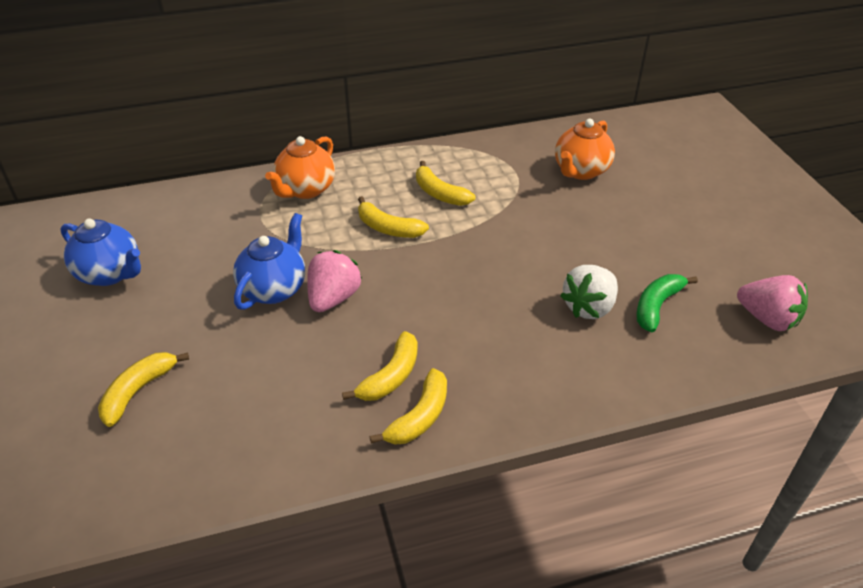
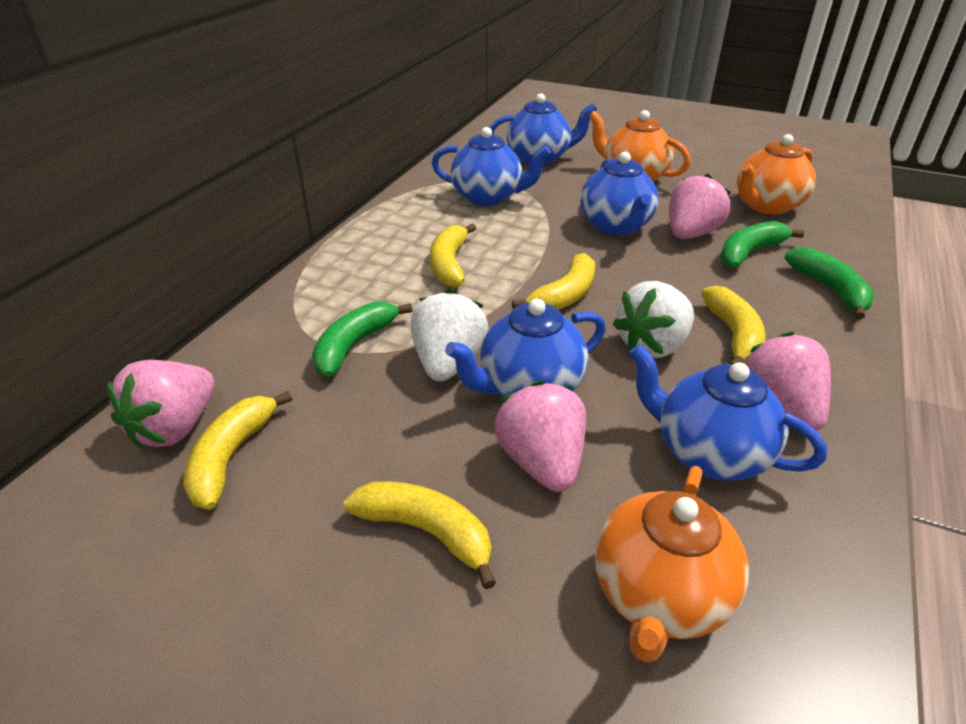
blue teapot: 2 -> 5
green banana: 1 -> 3
orange teapot: 2 -> 3
pink strawberry: 2 -> 4
white strawberry: 1 -> 2

